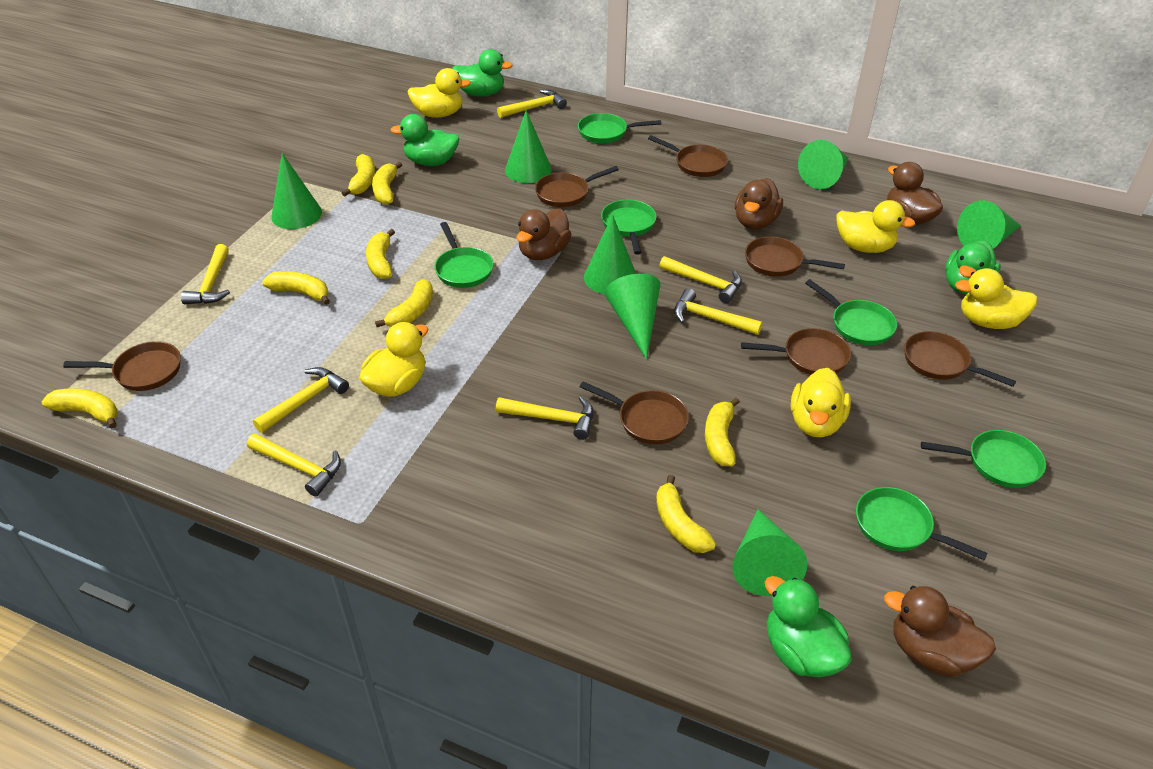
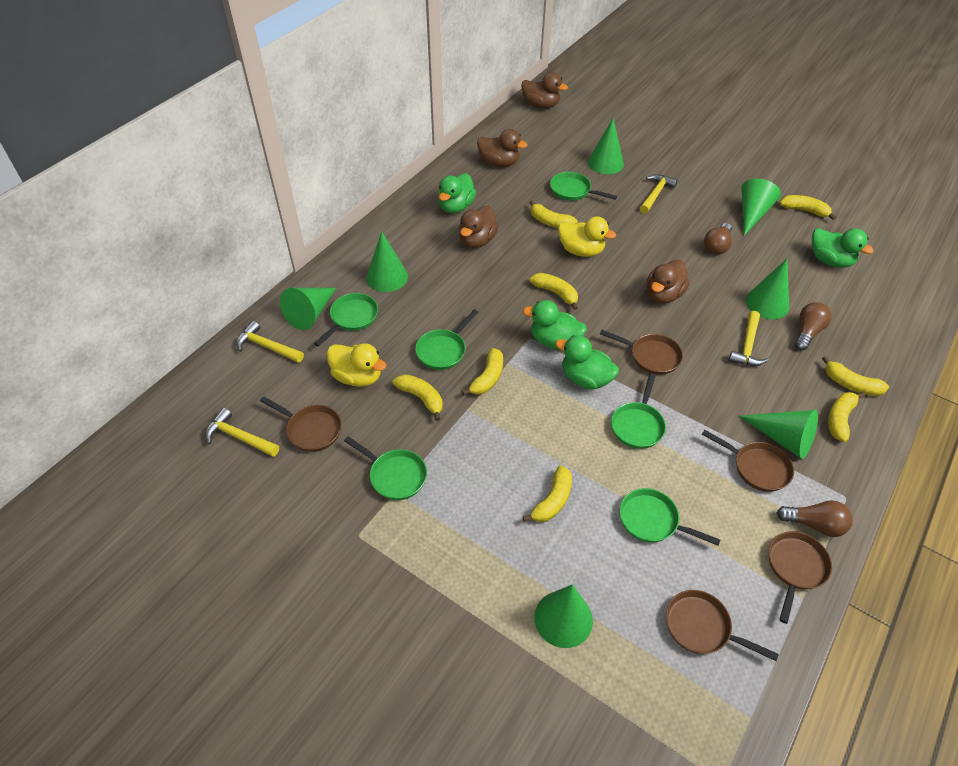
brown light bulb: 0 -> 3
brown pan: 7 -> 5
yellow duck: 5 -> 2
yellow hammer: 7 -> 4

